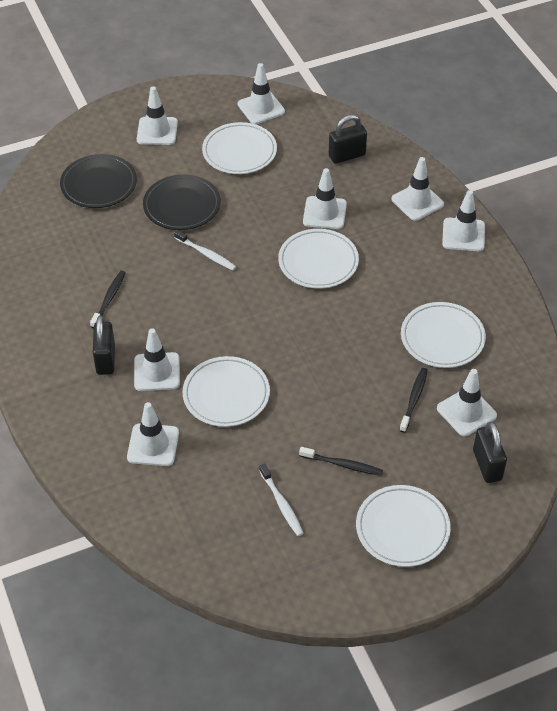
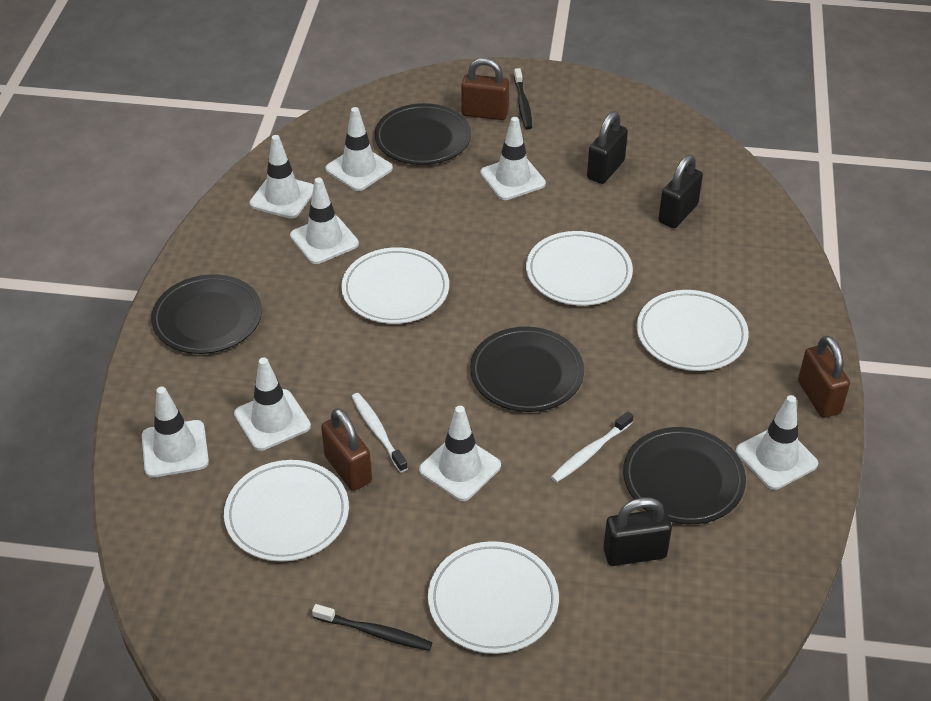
black plate: 2 -> 4
black toothbrush: 3 -> 2
brown padlock: 0 -> 3

